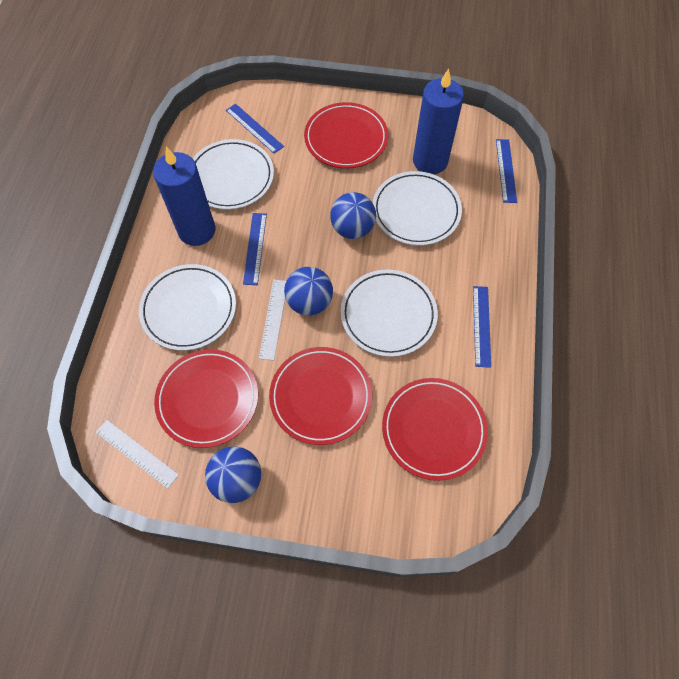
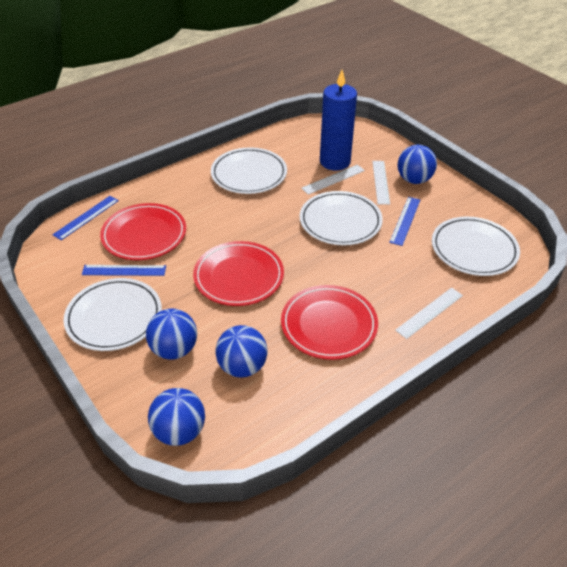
blue ball: 3 -> 4
blue candle: 2 -> 1
blue ruler: 4 -> 3
red plate: 4 -> 3
white ruler: 2 -> 3

